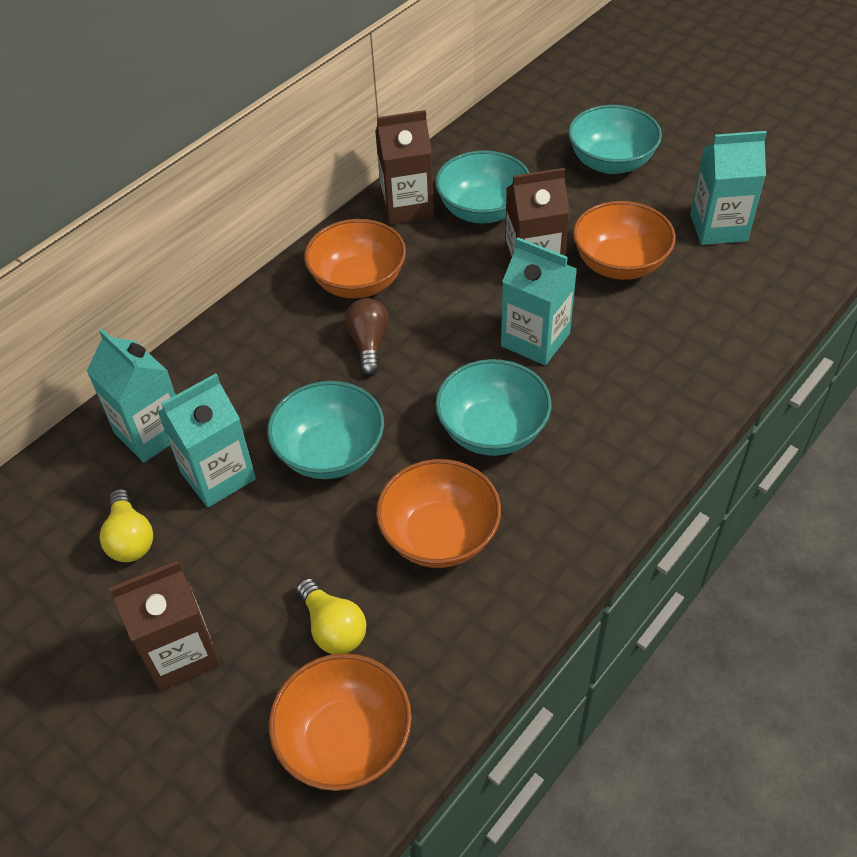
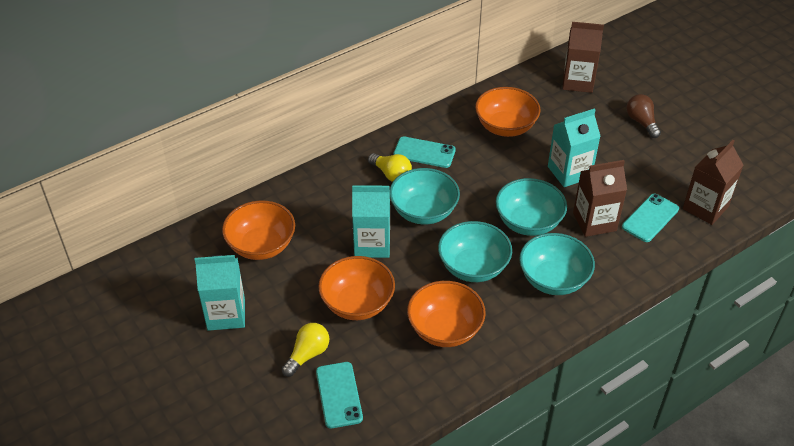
turquoise carton: 4 -> 3
turquoise phone: 0 -> 3

